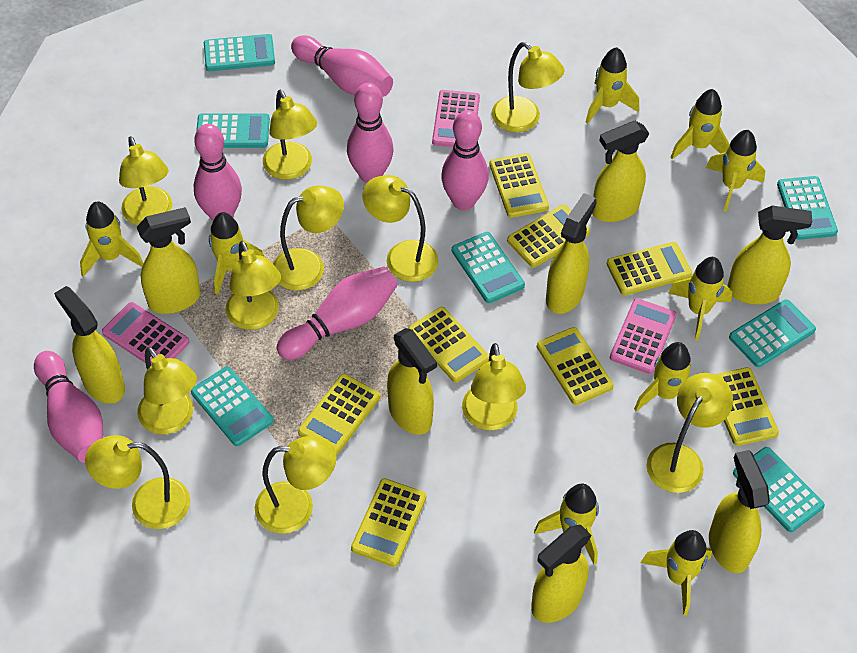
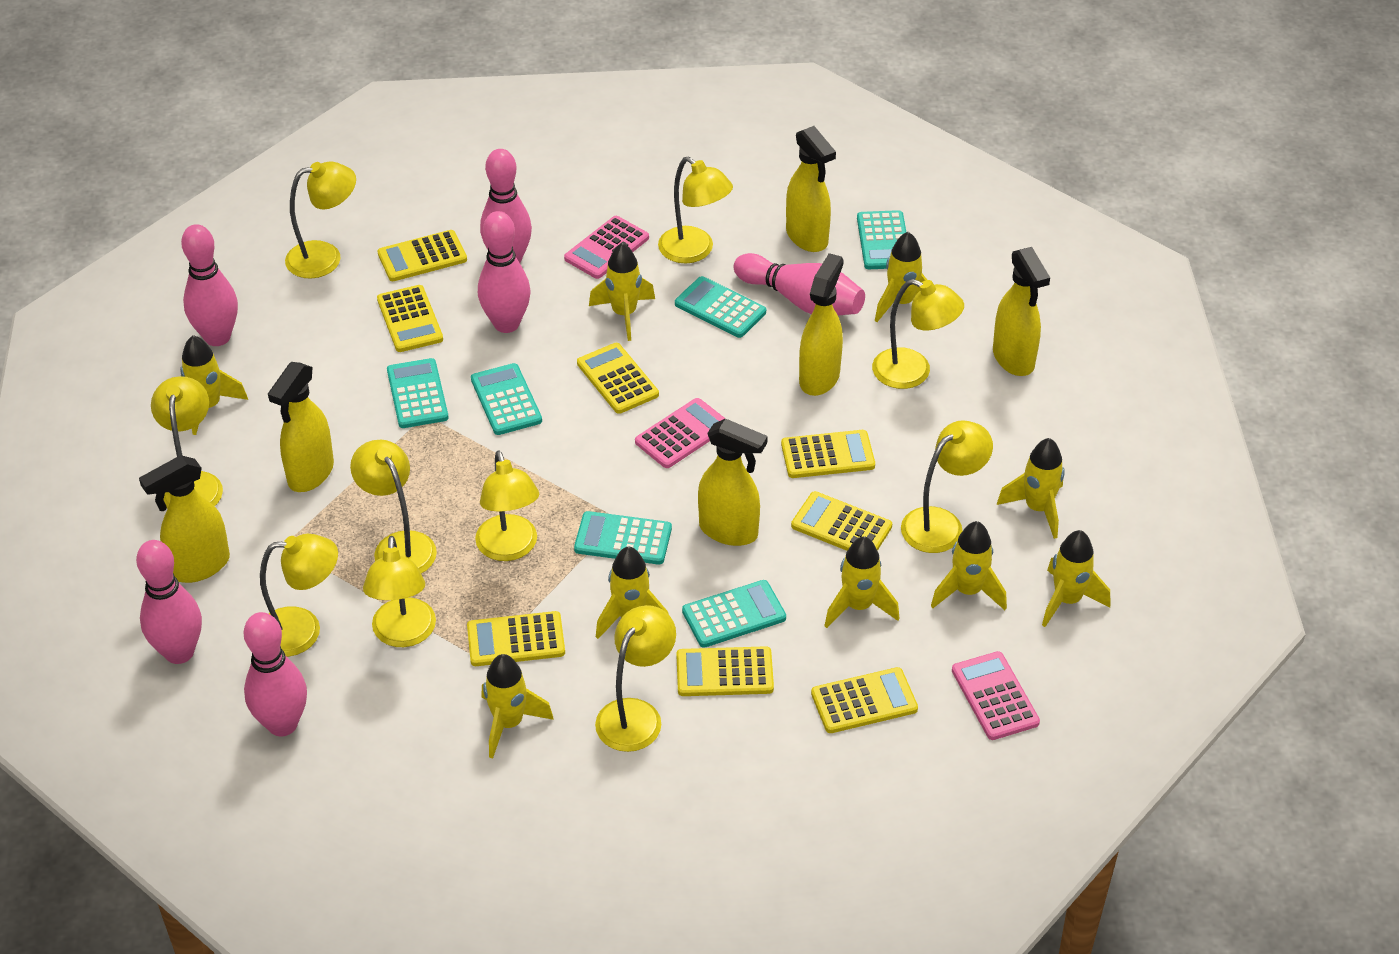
turquoise calculator: 7 -> 6
yellow lamp: 11 -> 10
yellow spray bottle: 8 -> 6

